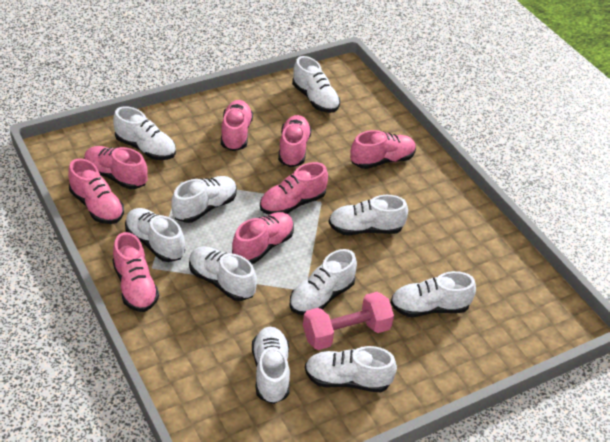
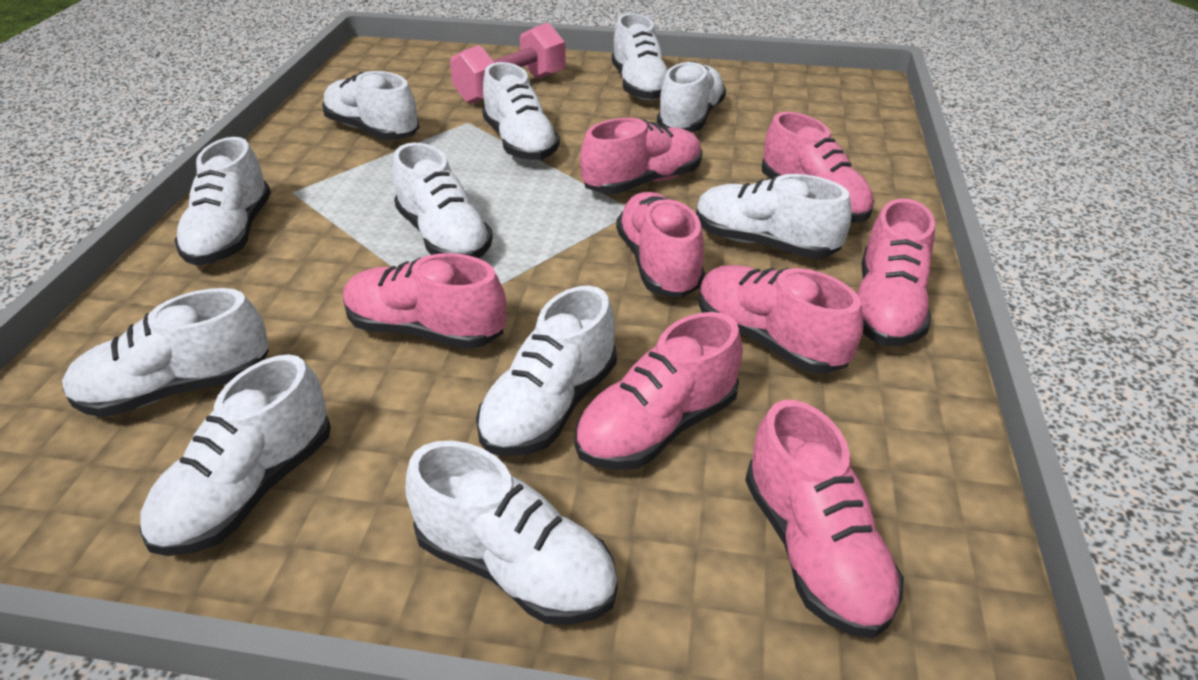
white shoe: 10 -> 11

